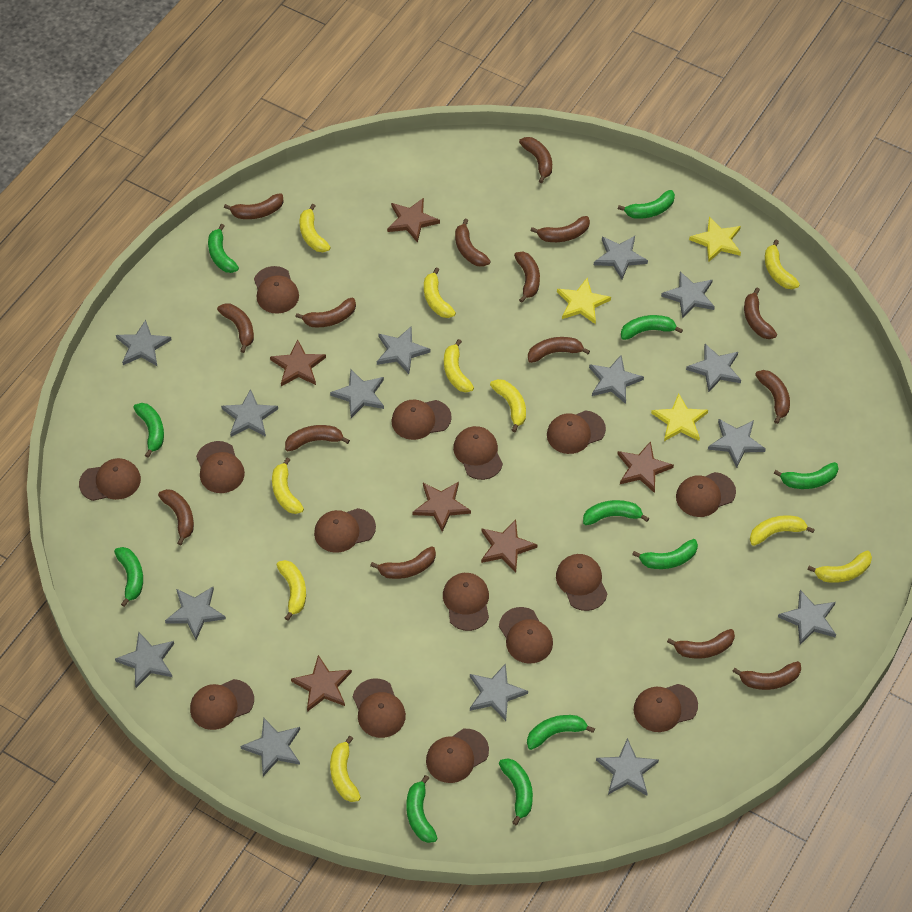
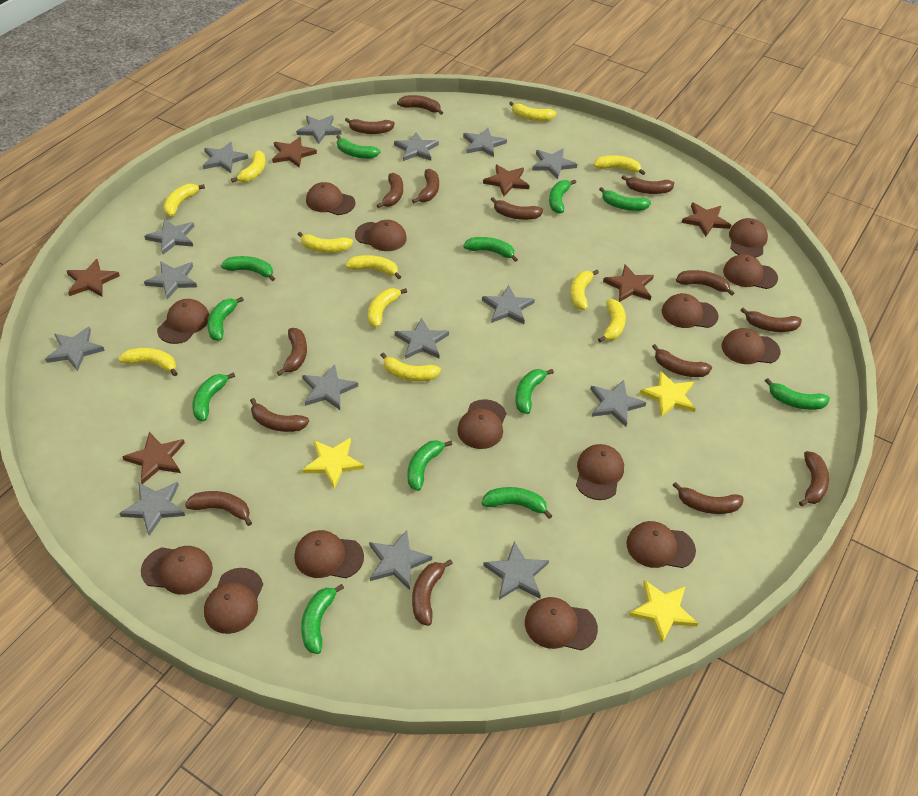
brown cap: 15 -> 14
green banana: 11 -> 12
yellow banana: 10 -> 11

